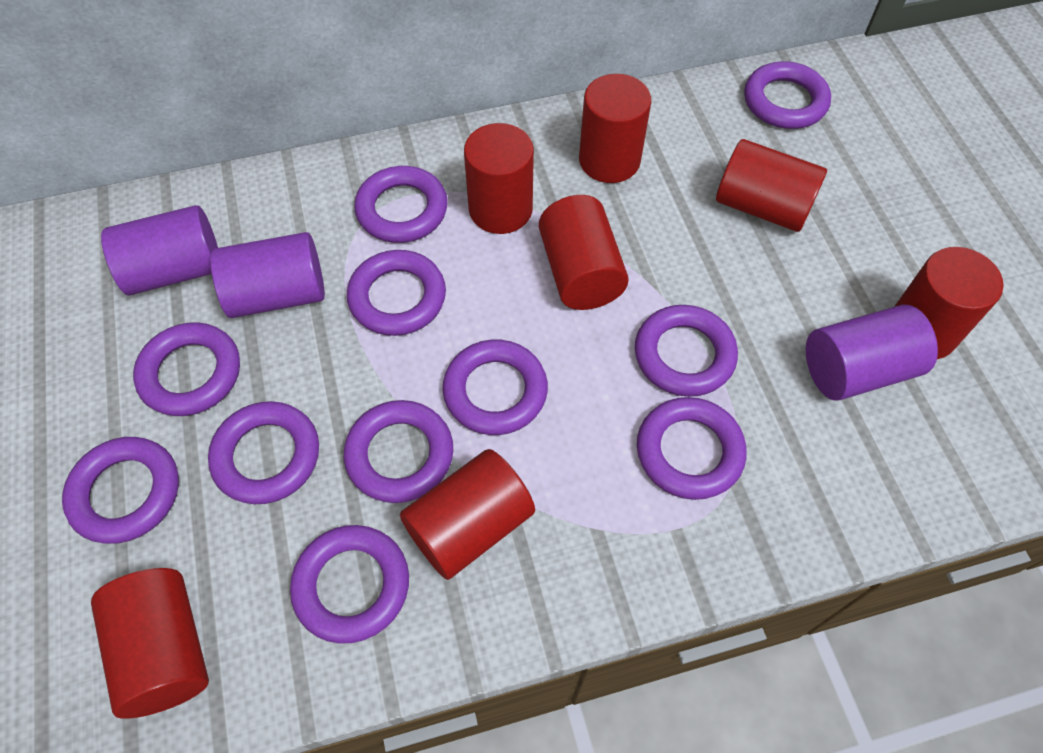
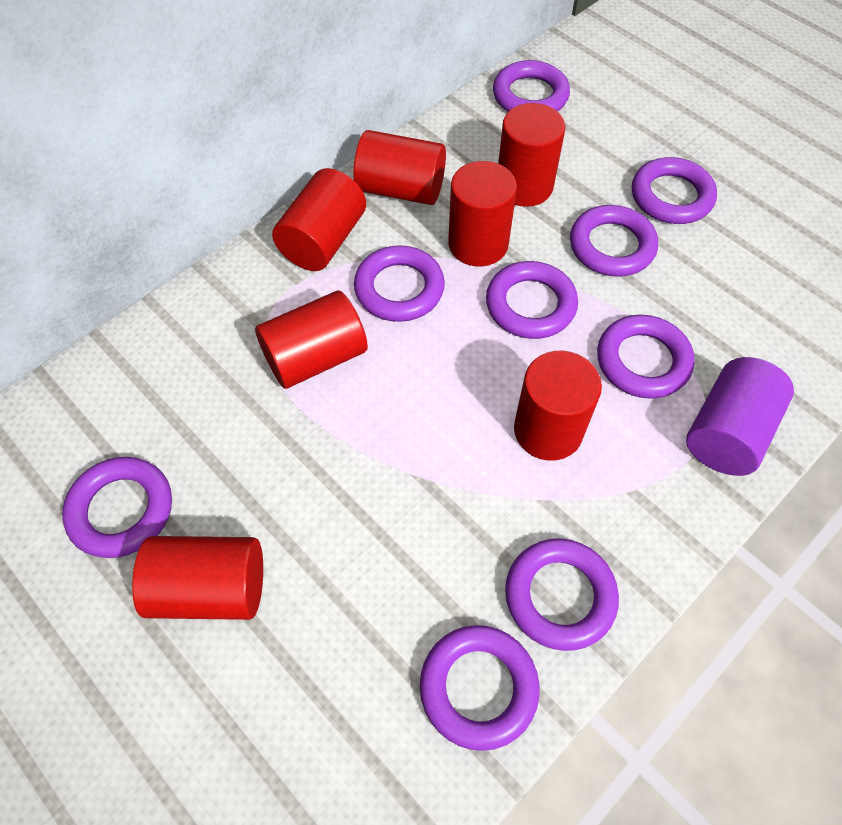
purple cylinder: 3 -> 1
purple ring: 11 -> 9

